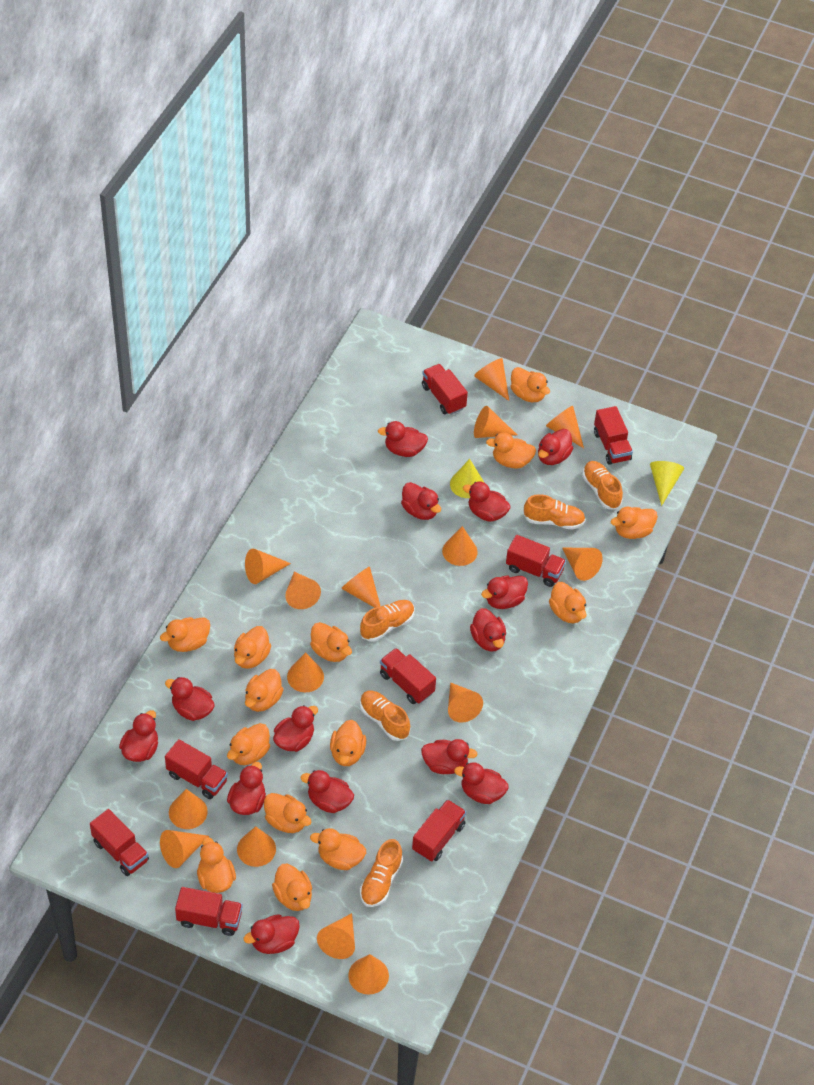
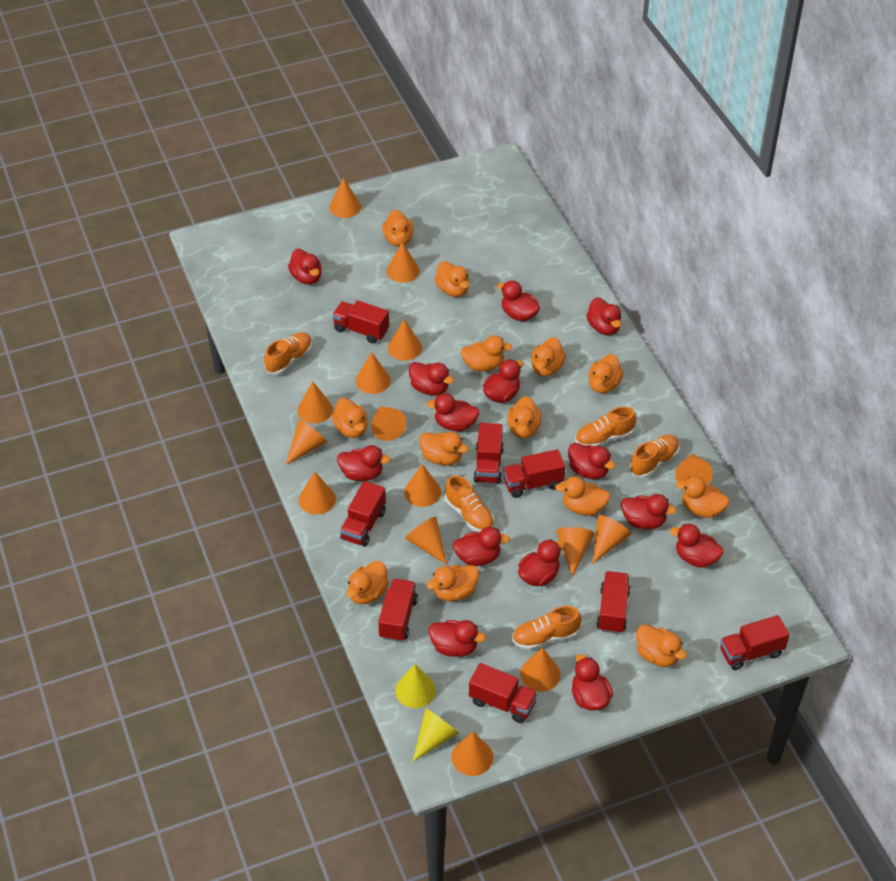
orange duck: 14 -> 13

